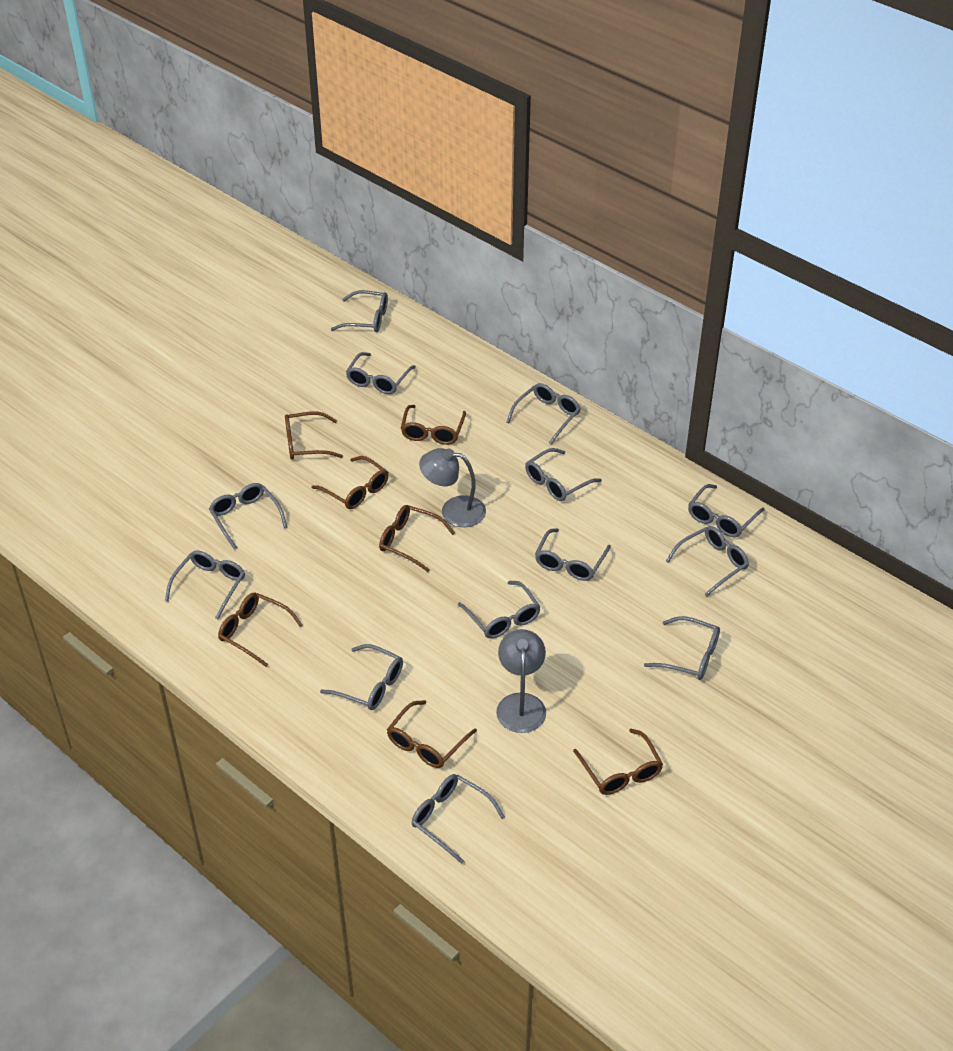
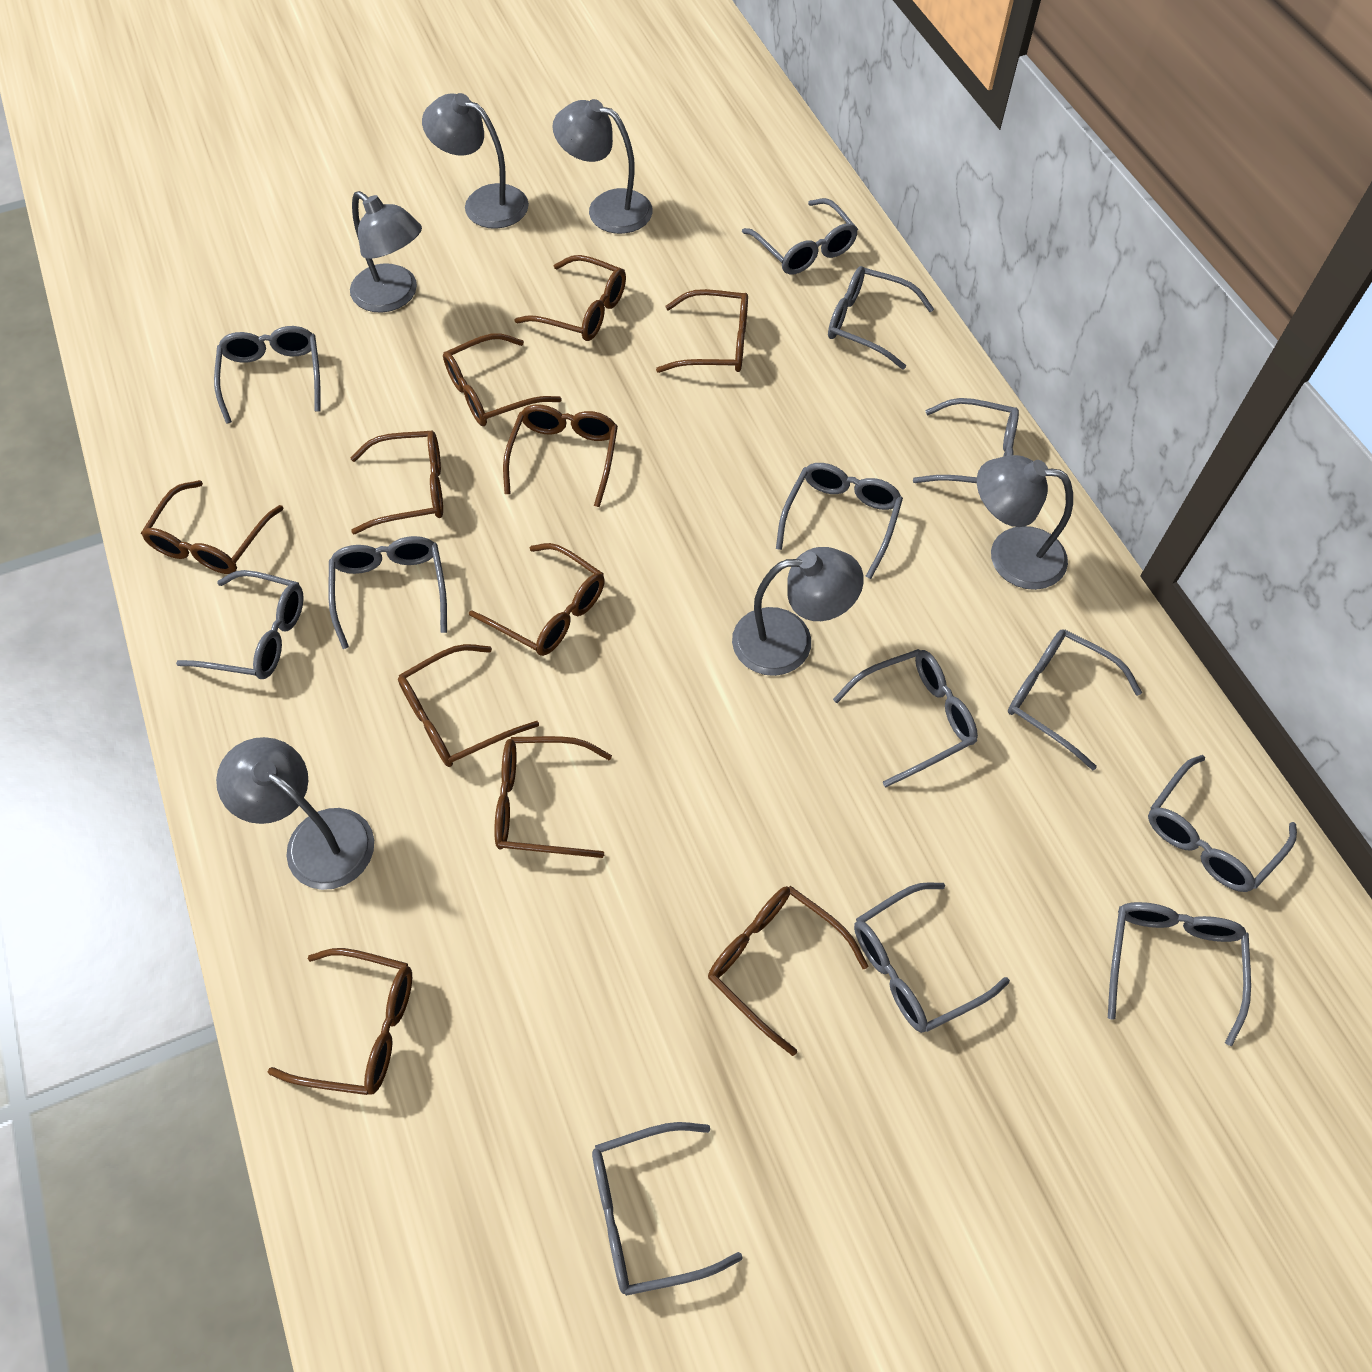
brown glasses: 7 -> 11
grey lamp: 2 -> 6

